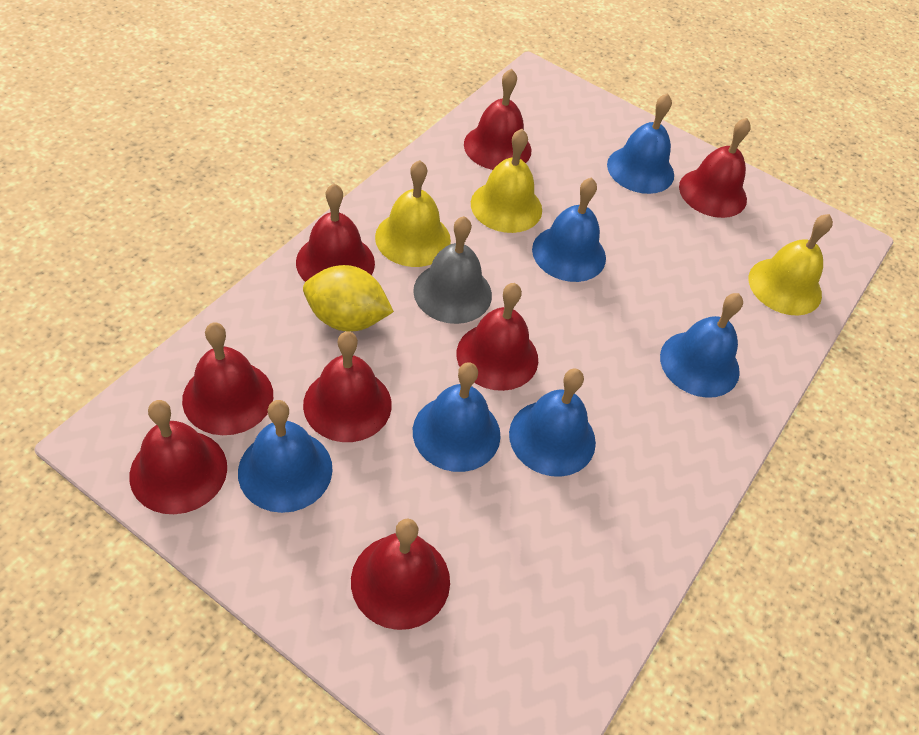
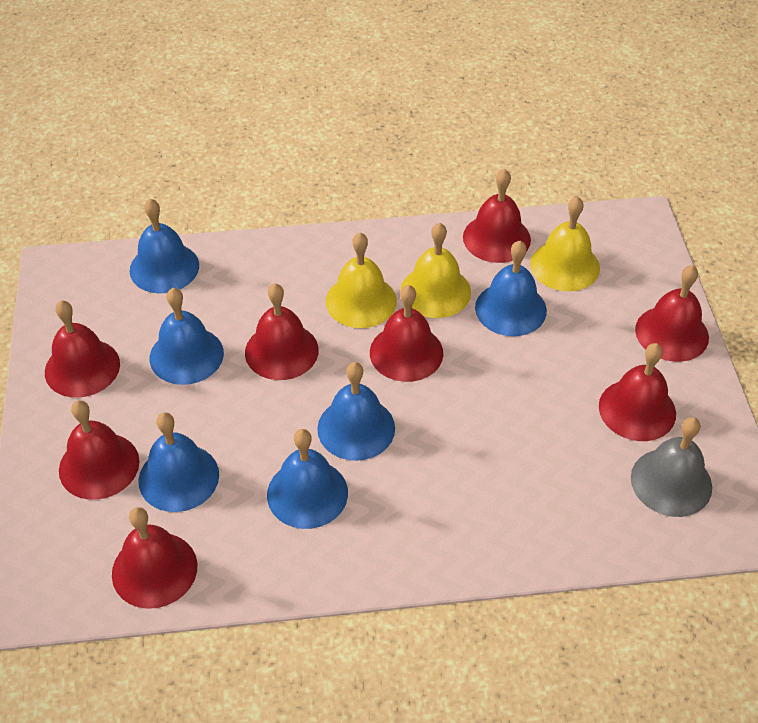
yellow lemon: 1 -> 0

